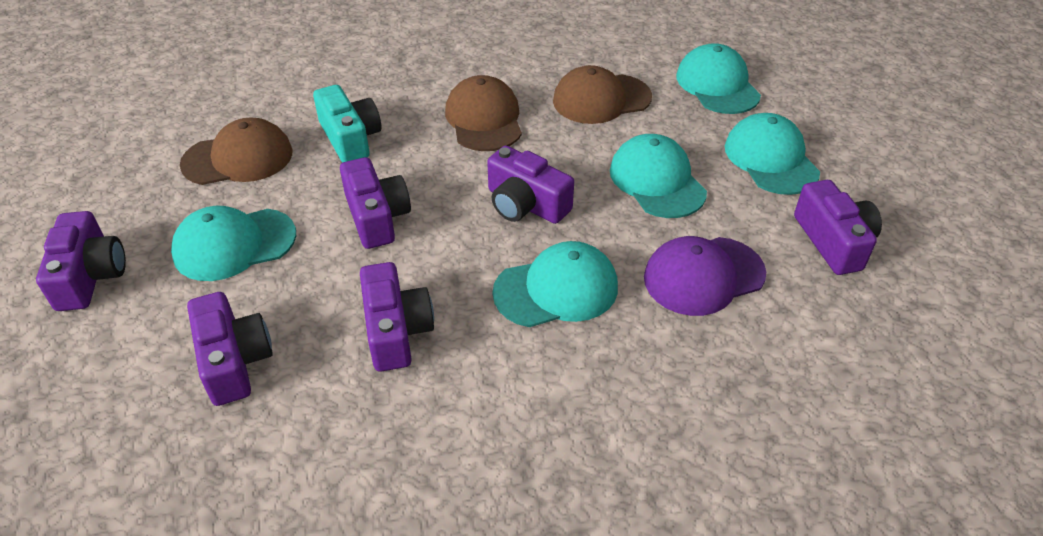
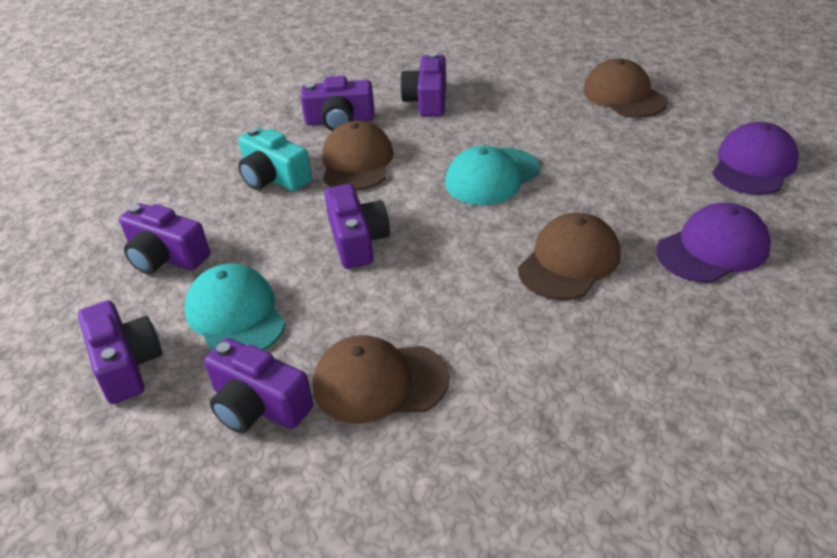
brown cap: 3 -> 4
purple cap: 1 -> 2
turquoise cap: 5 -> 2

